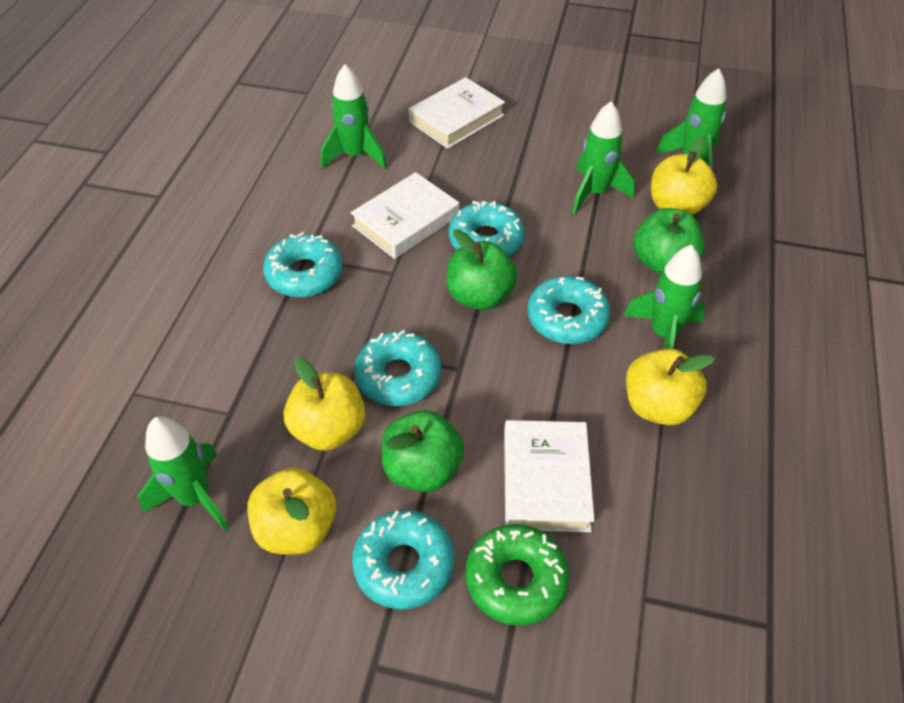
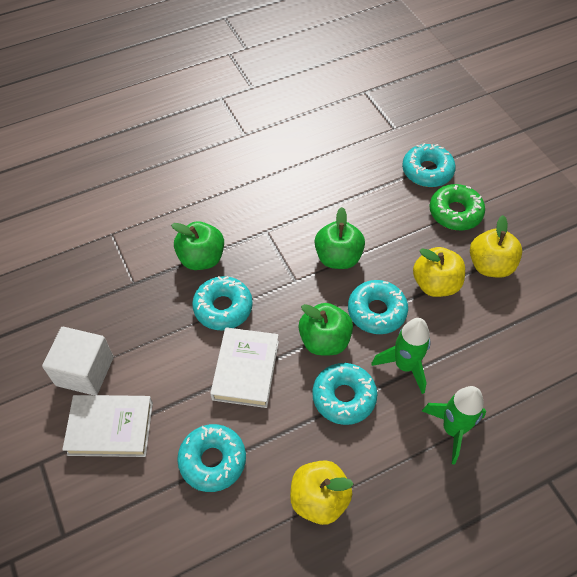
green rocket: 5 -> 2
white book: 3 -> 2
white cube: 0 -> 1
yellow apple: 4 -> 3

